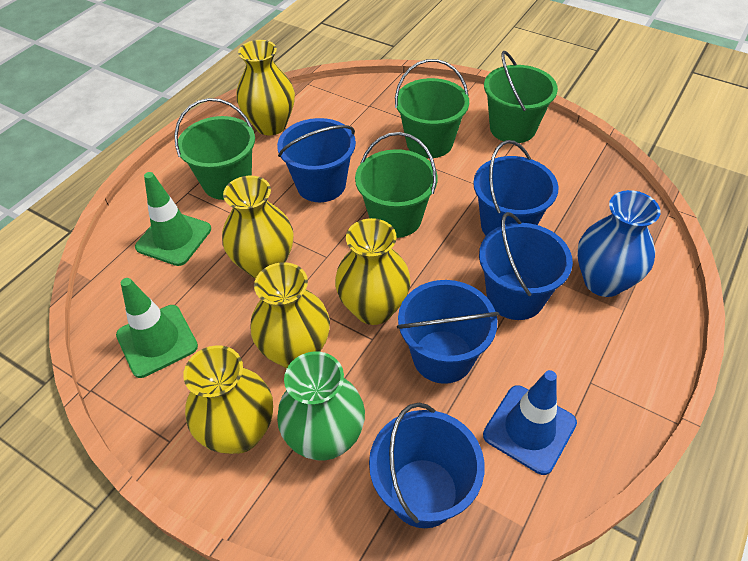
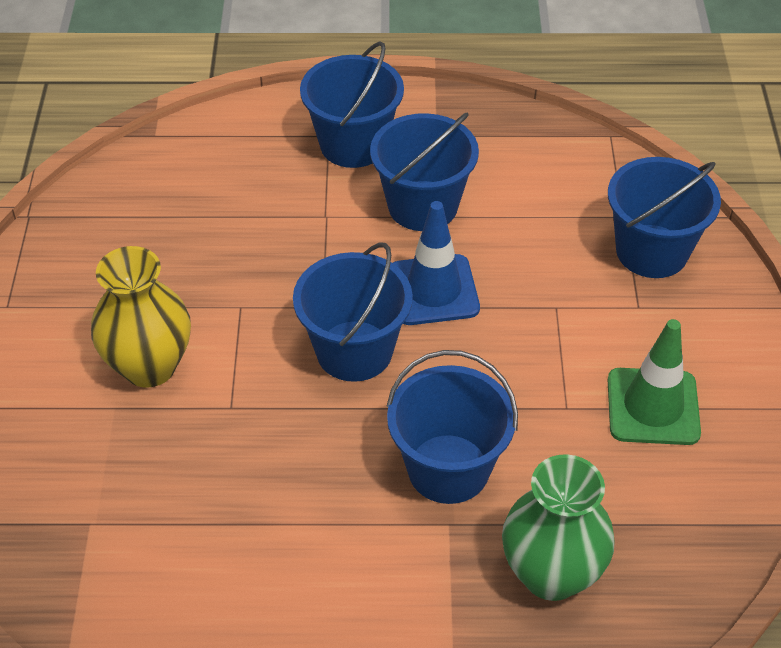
blue vase: 1 -> 0
green bucket: 4 -> 0
green traffic cone: 2 -> 1
yellow vase: 5 -> 1

